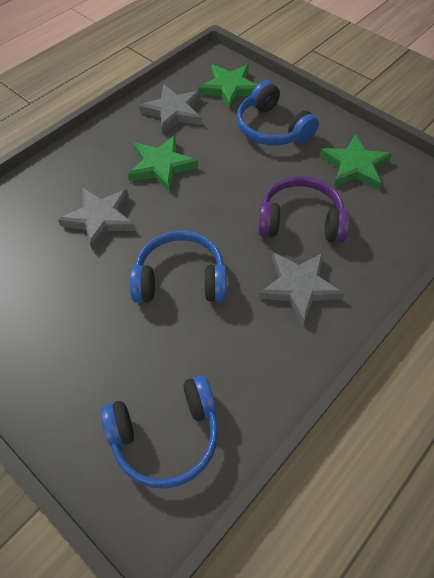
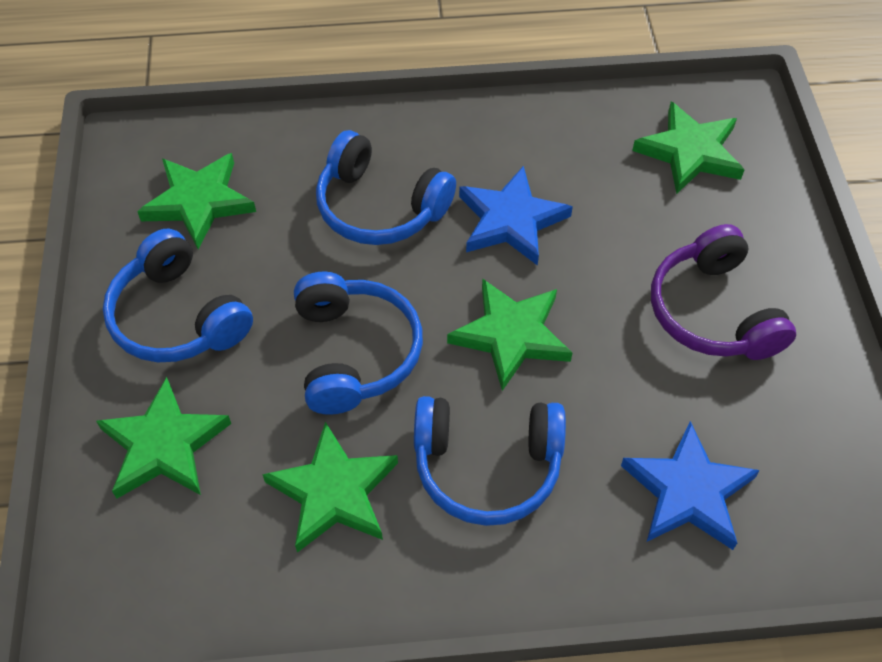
blue headphones: 3 -> 4
blue star: 0 -> 2
green star: 3 -> 5
grey star: 3 -> 0

